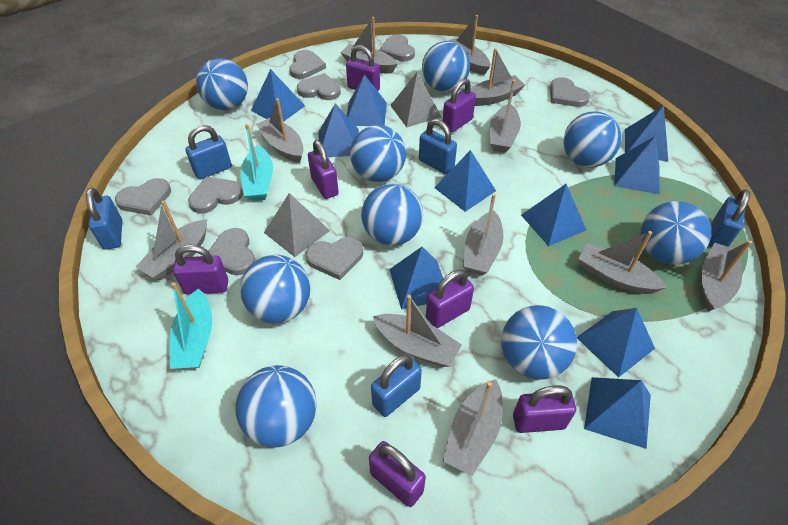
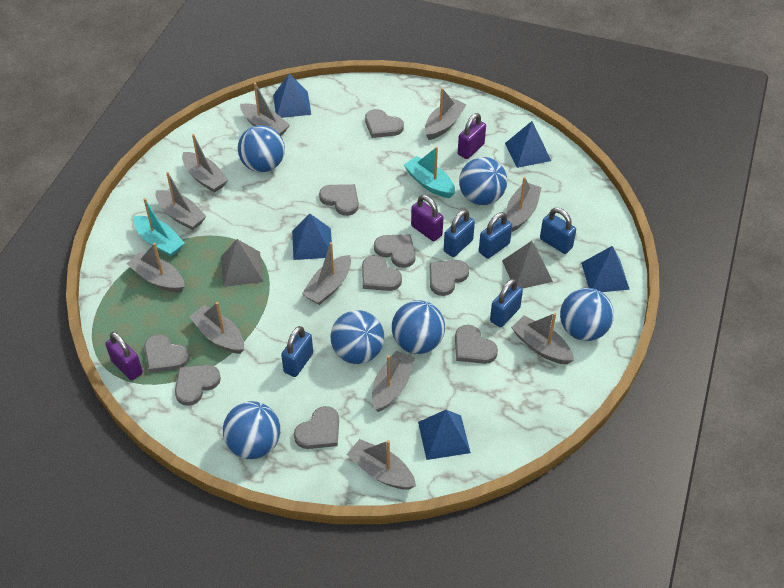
blue ball: 9 -> 6
blue pyramid: 10 -> 5
grey heart: 8 -> 9
purple padlock: 7 -> 3

